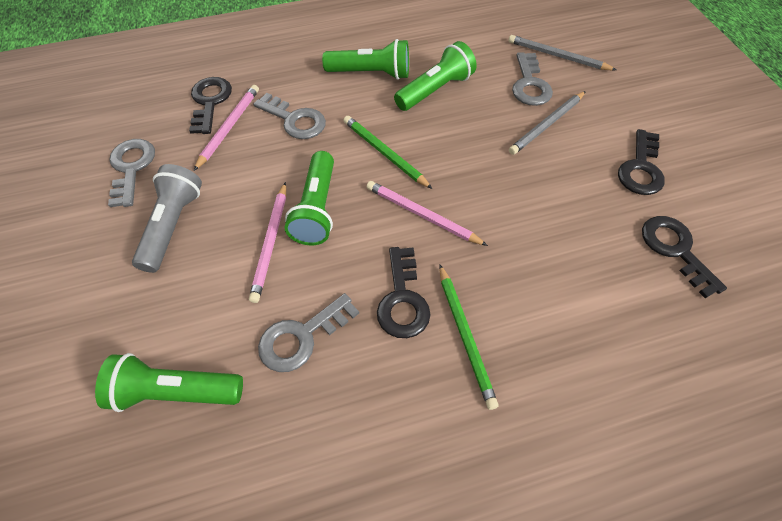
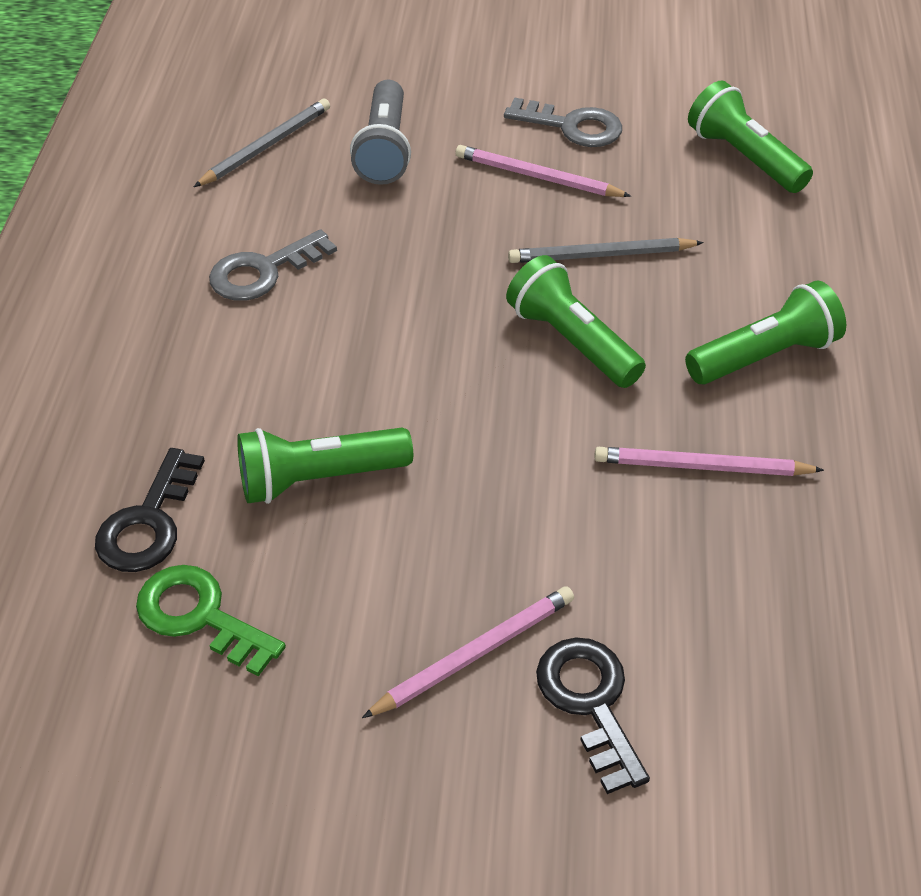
black key: 4 -> 2
green key: 0 -> 1
green pencil: 2 -> 0
grey key: 4 -> 2

